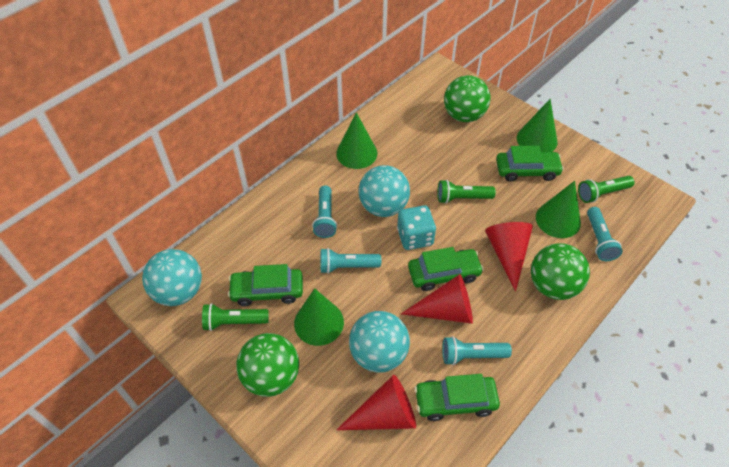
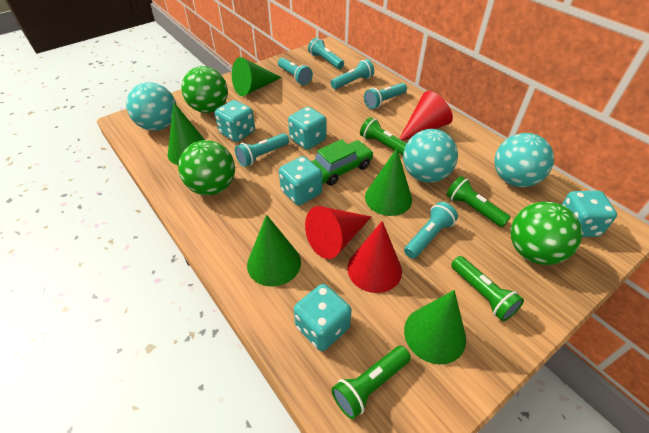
green car: 4 -> 1
green cone: 4 -> 5
green flashlight: 3 -> 4
turquoise dice: 1 -> 5
turquoise flashlight: 4 -> 6

